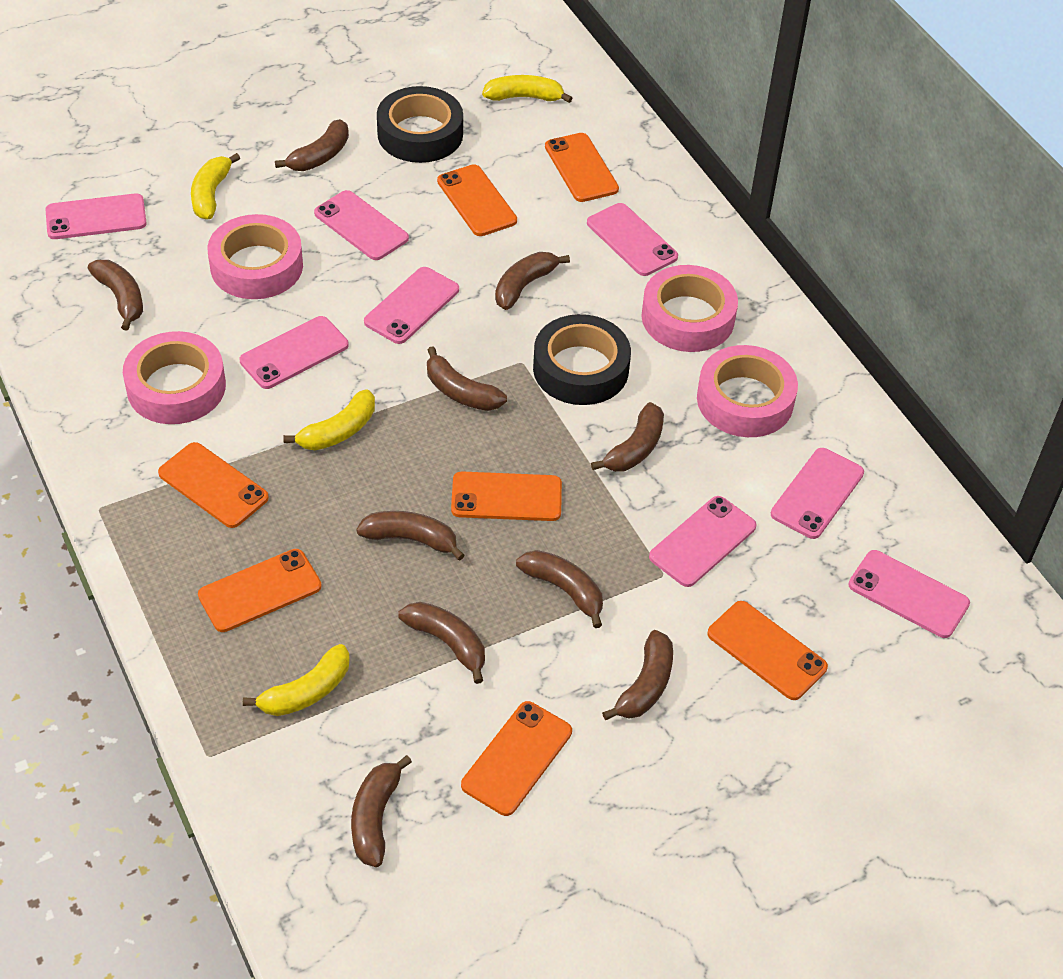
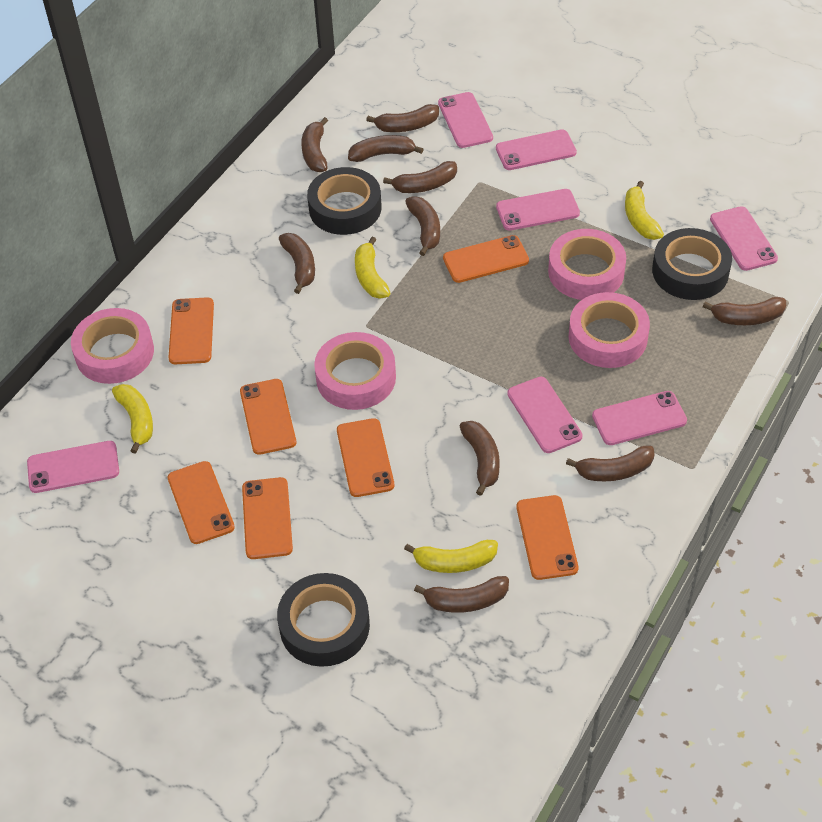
black tape: 2 -> 3
pink phone: 8 -> 7

